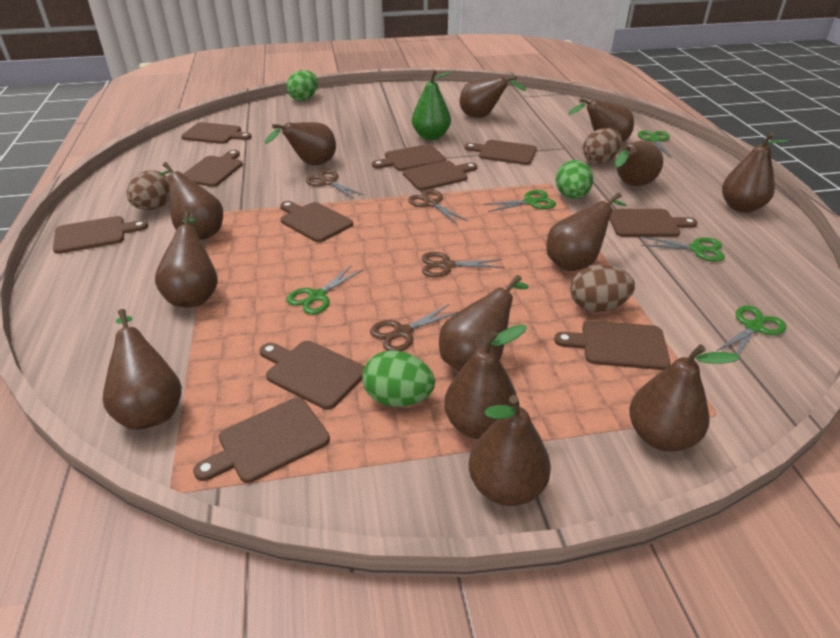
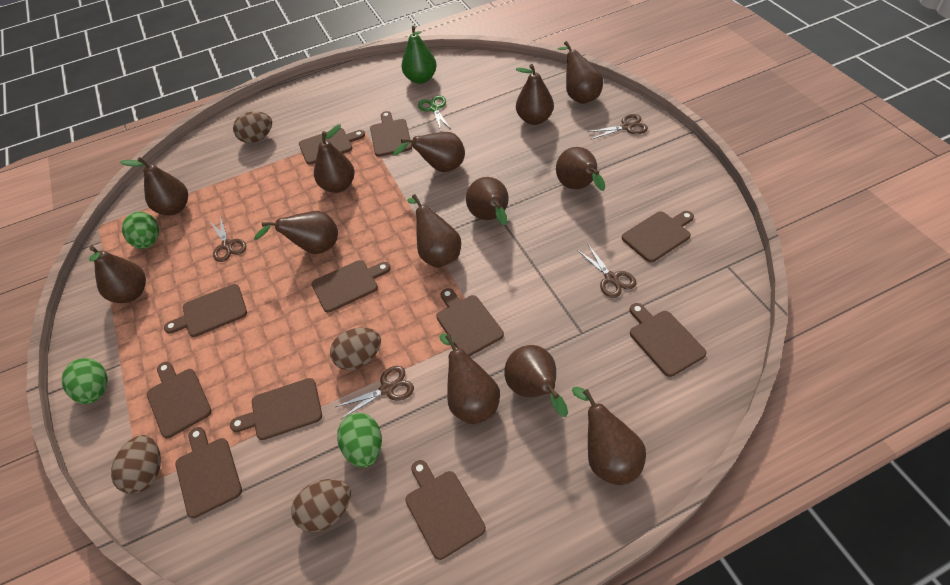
brown egg: 3 -> 4
green scissors: 5 -> 1

